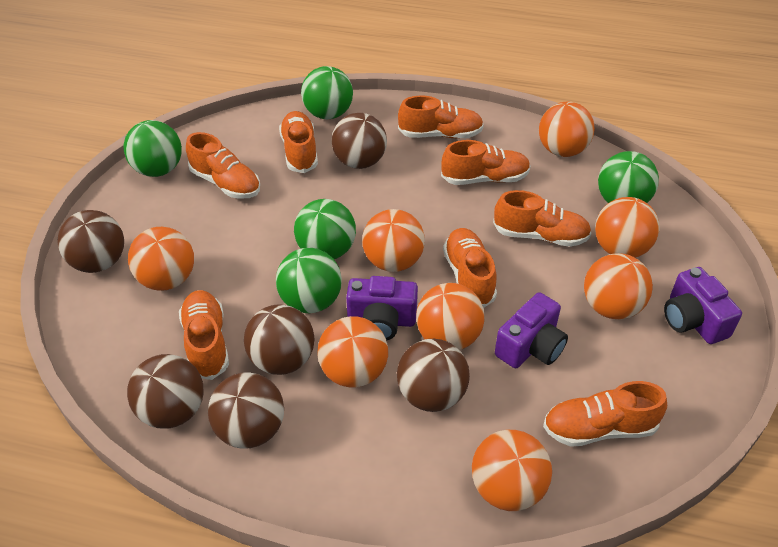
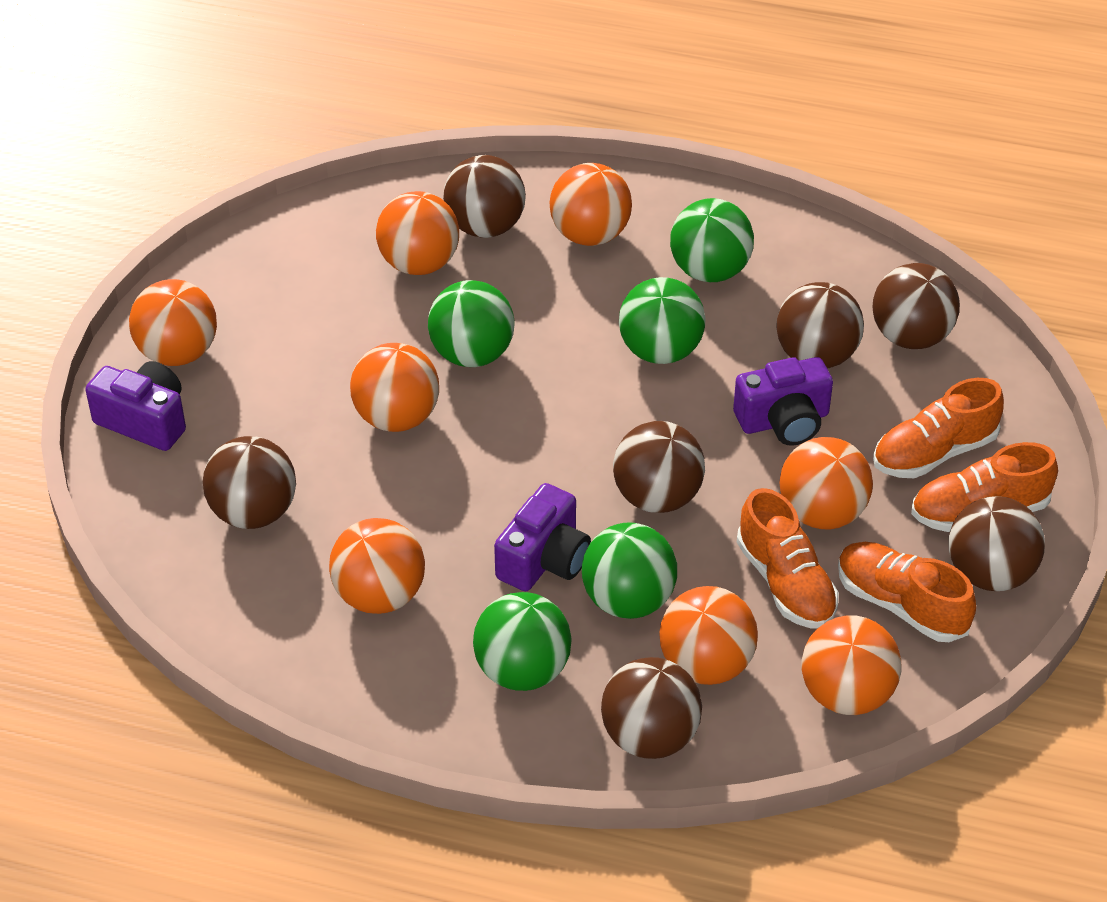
brown ball: 6 -> 7
orange shoe: 8 -> 4

